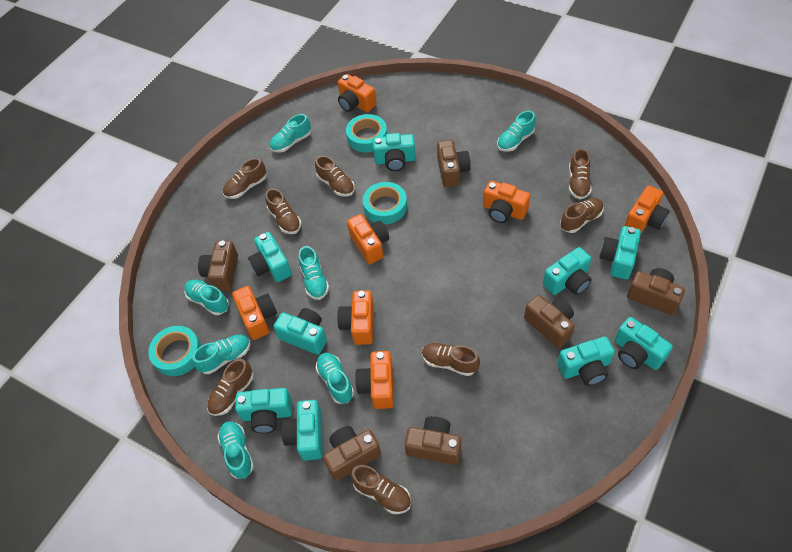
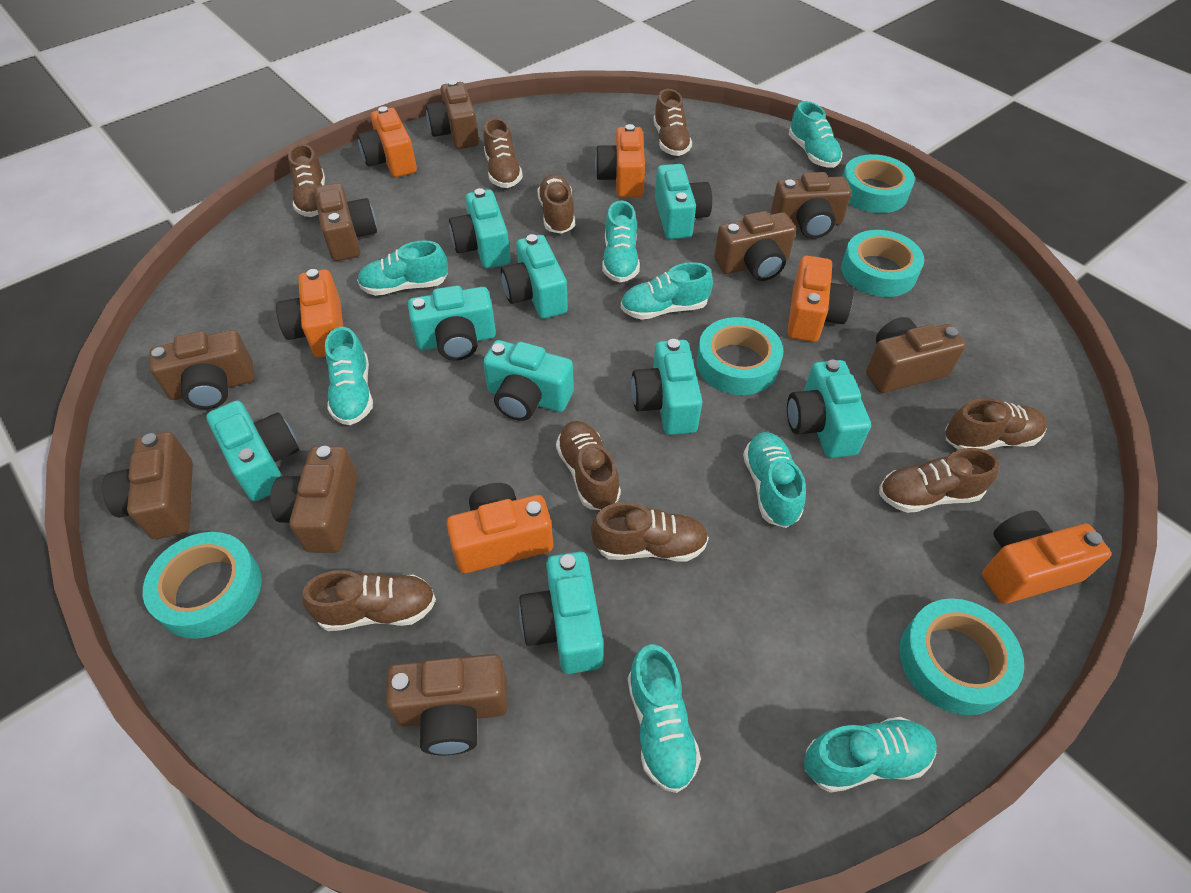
brown camera: 6 -> 9
brown shoe: 8 -> 9
orange camera: 7 -> 6
turquoise shoe: 7 -> 8
turquoise tape: 3 -> 5

